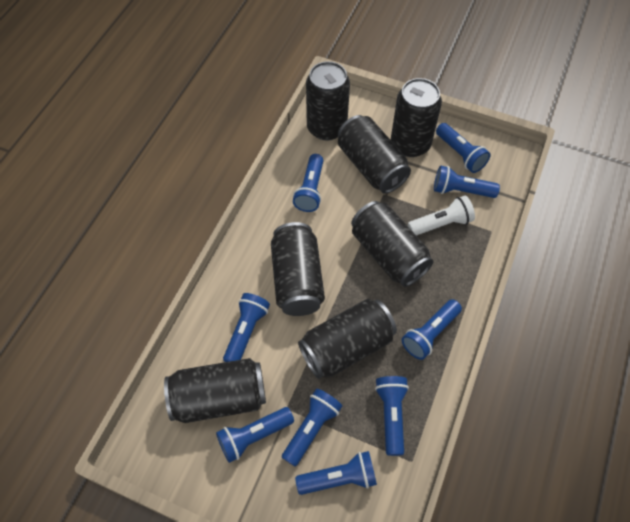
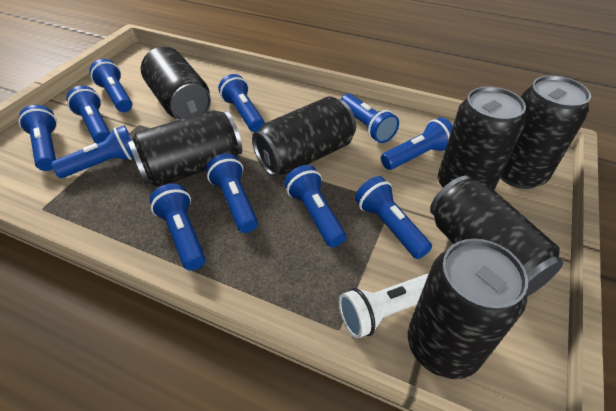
blue flashlight: 9 -> 11

